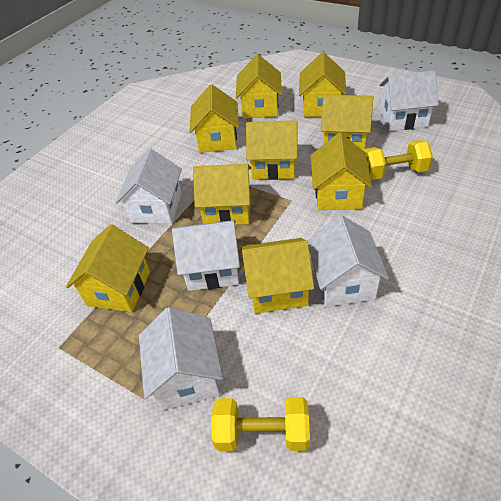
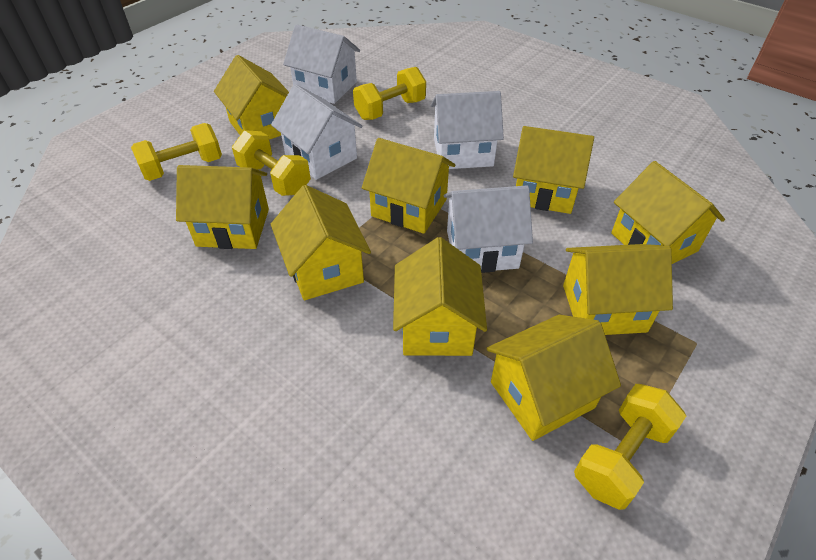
white house: 5 -> 4
yellow dumbbell: 2 -> 4

